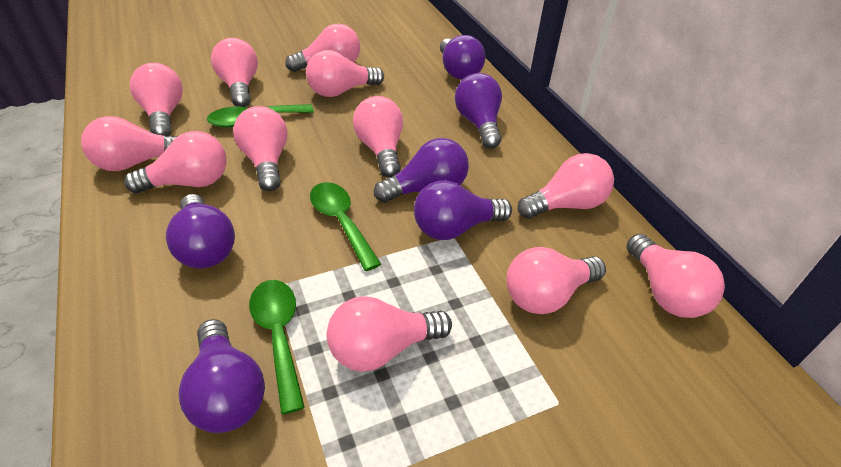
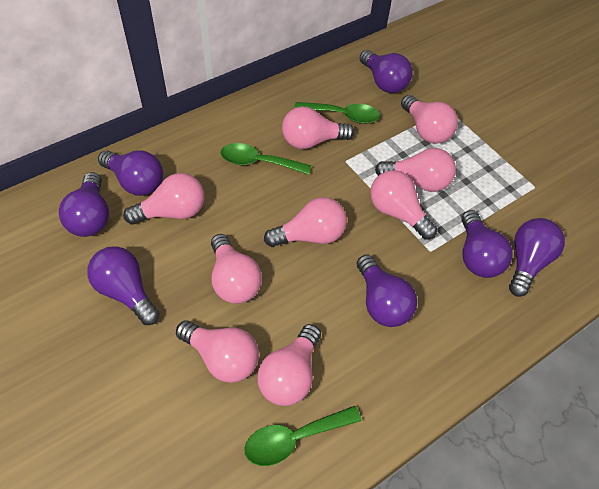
pink light bulb: 12 -> 9
purple light bulb: 6 -> 7

